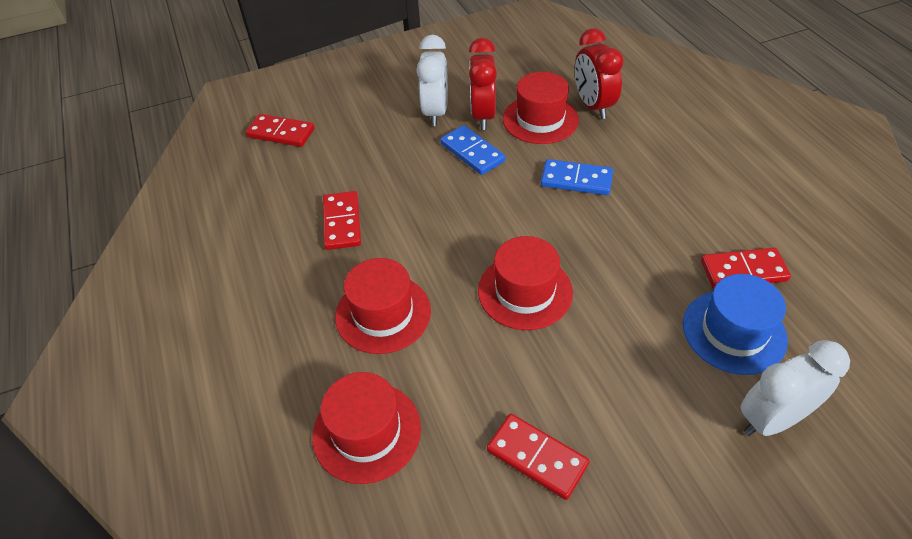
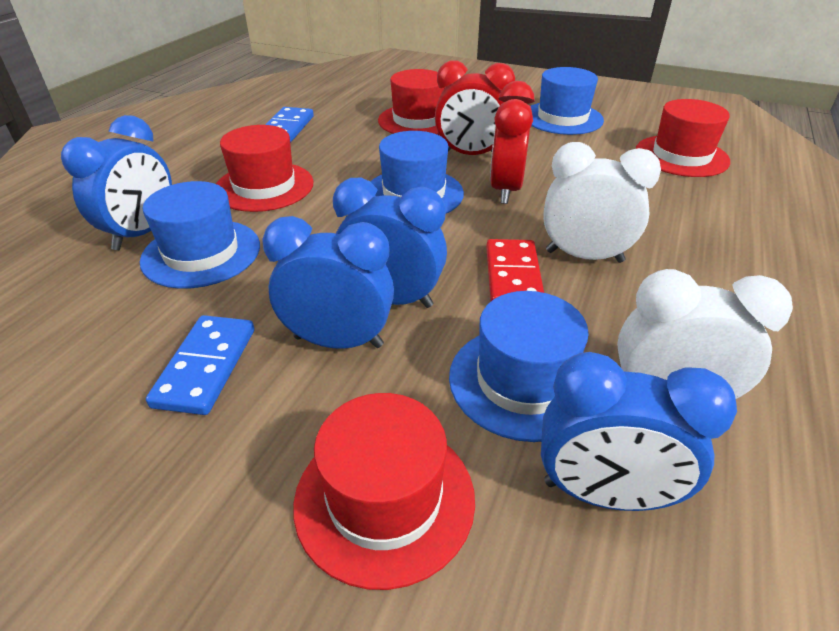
blue clock: 0 -> 4
blue hat: 1 -> 4
red domino: 4 -> 1

